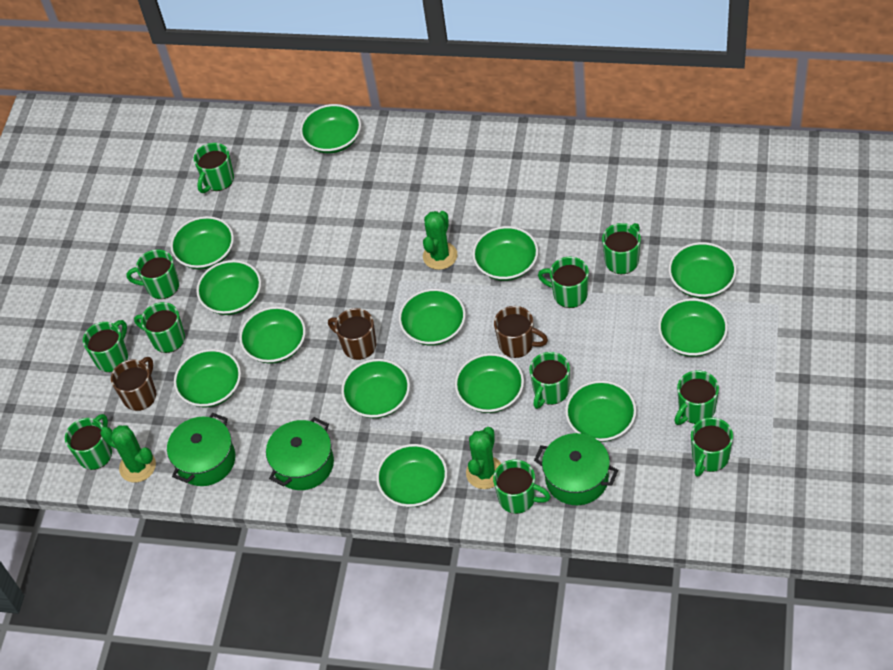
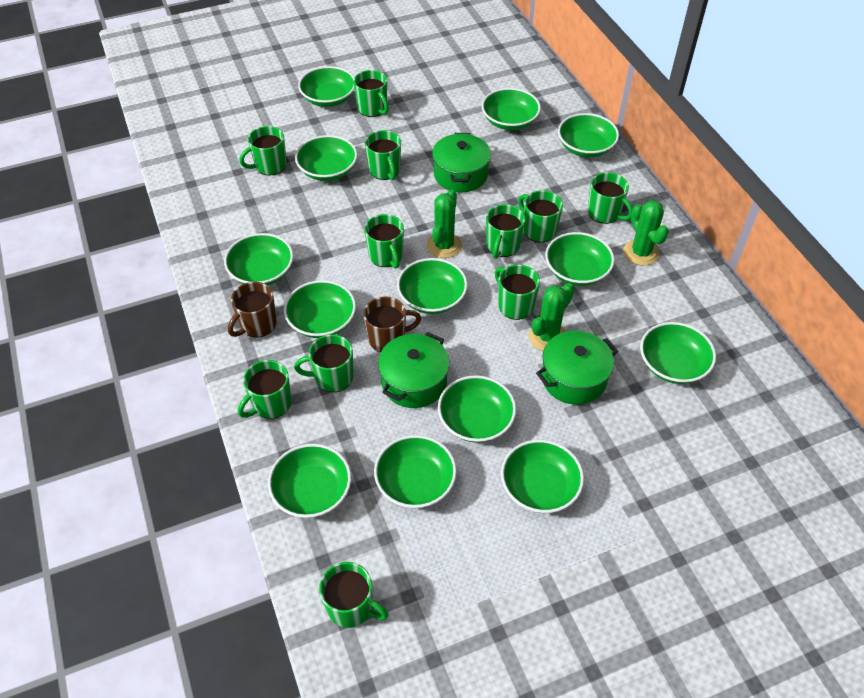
brown mug: 3 -> 2

